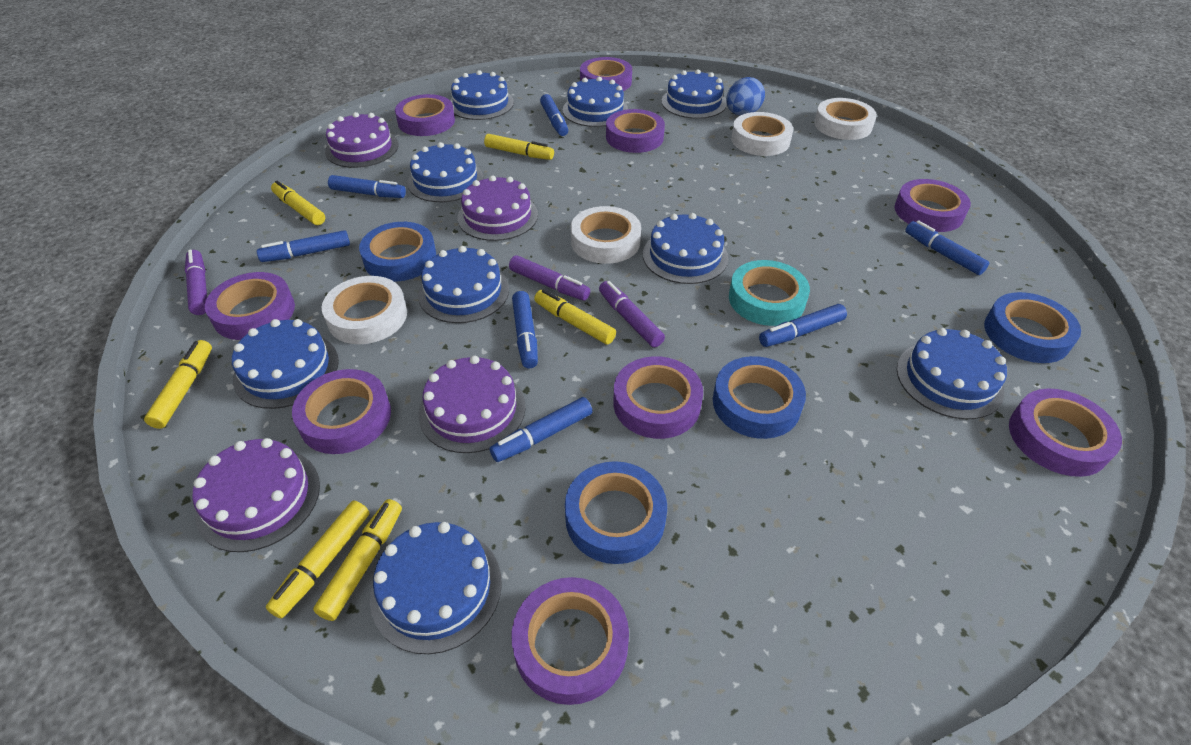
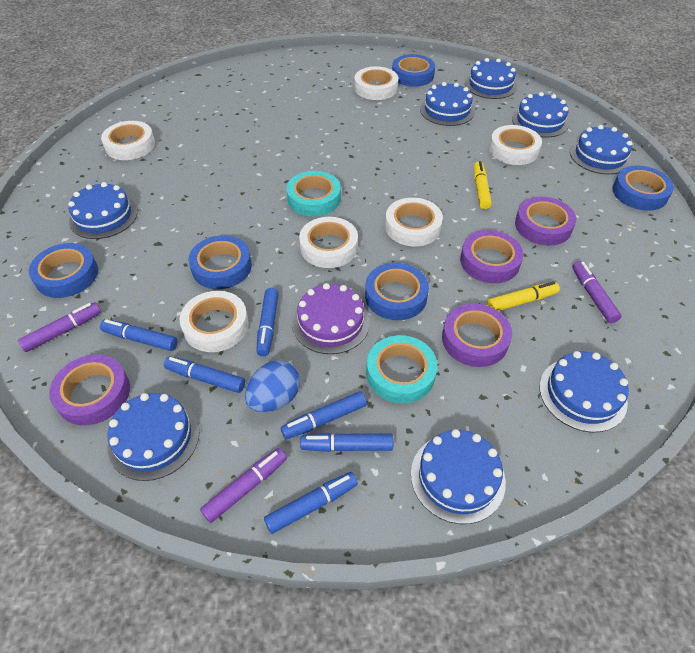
blue cake: 9 -> 8
blue marker: 7 -> 6
blue tape: 4 -> 5
purple cake: 4 -> 1
purple tape: 9 -> 4
turquoise tape: 1 -> 2
white tape: 4 -> 6
yellow marker: 6 -> 2

